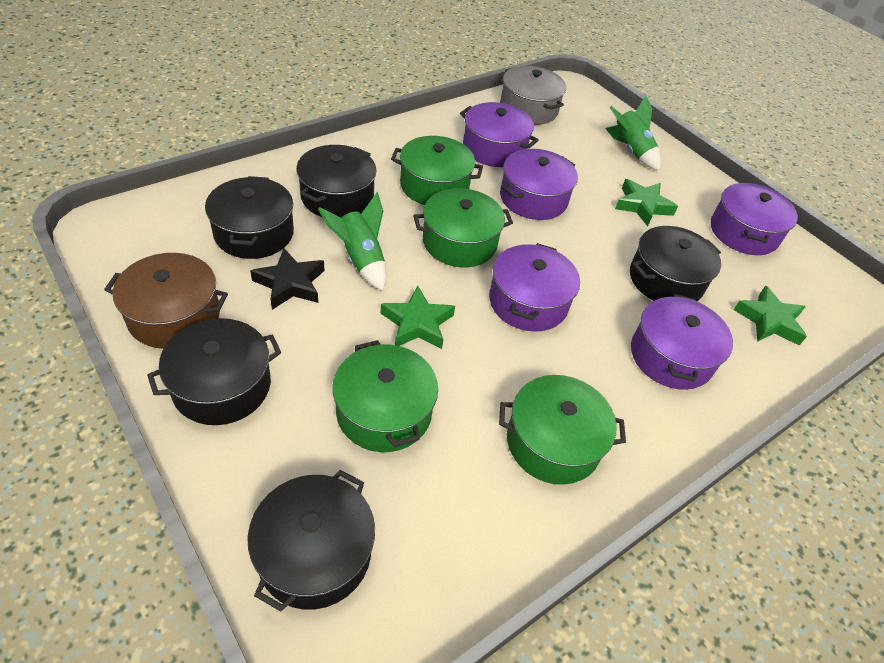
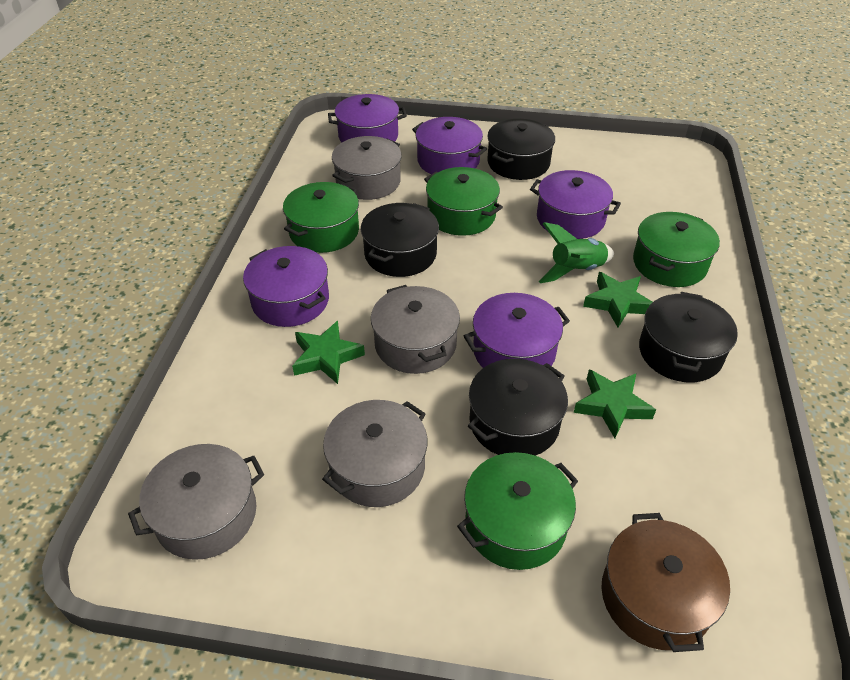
black pot: 5 -> 4
black star: 1 -> 0
green rocket: 2 -> 1
grey pot: 1 -> 4

